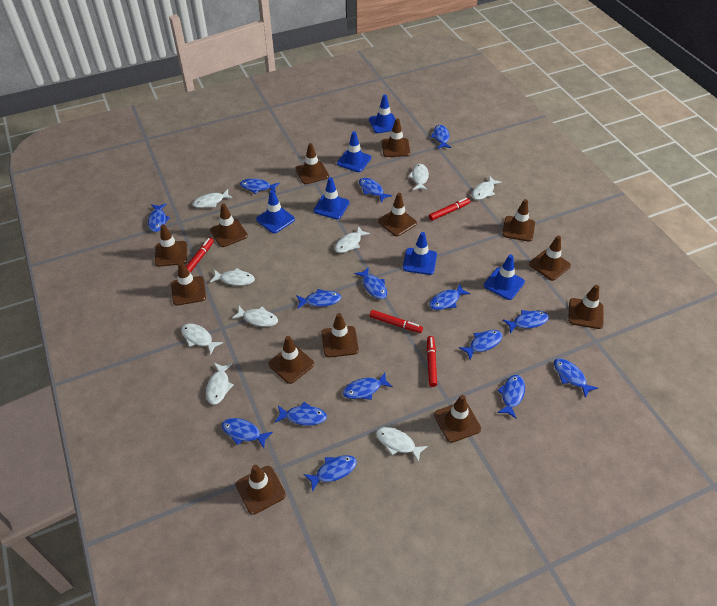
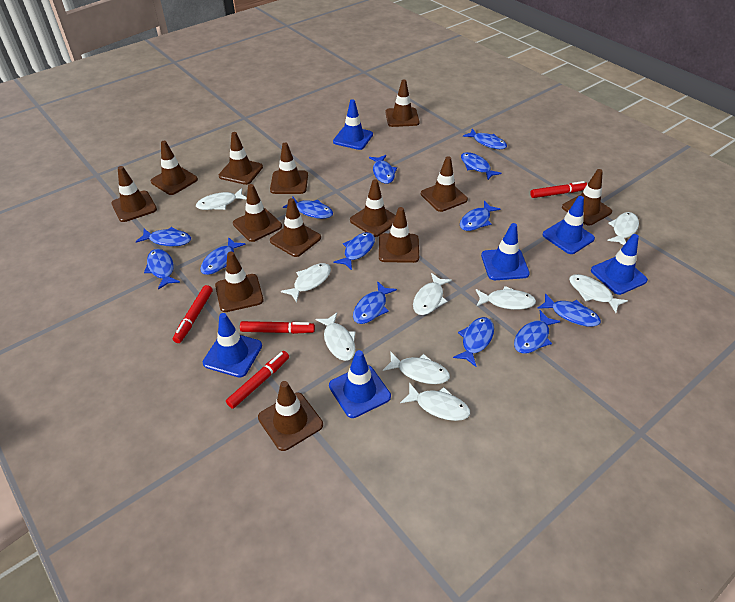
blue fish: 15 -> 13

